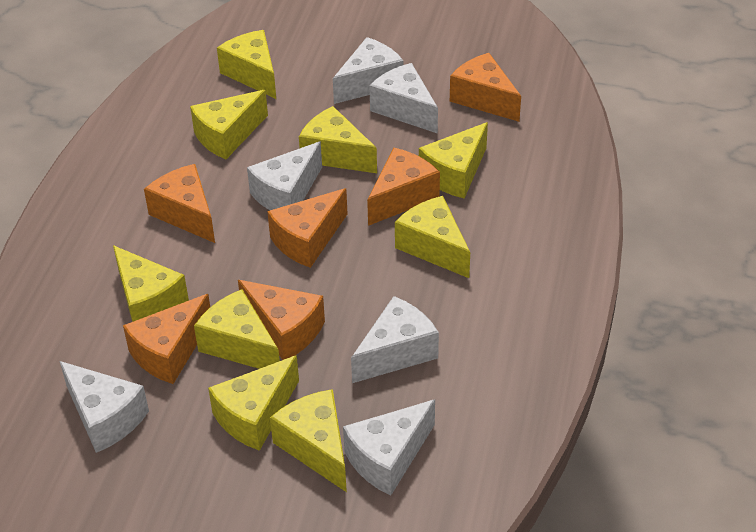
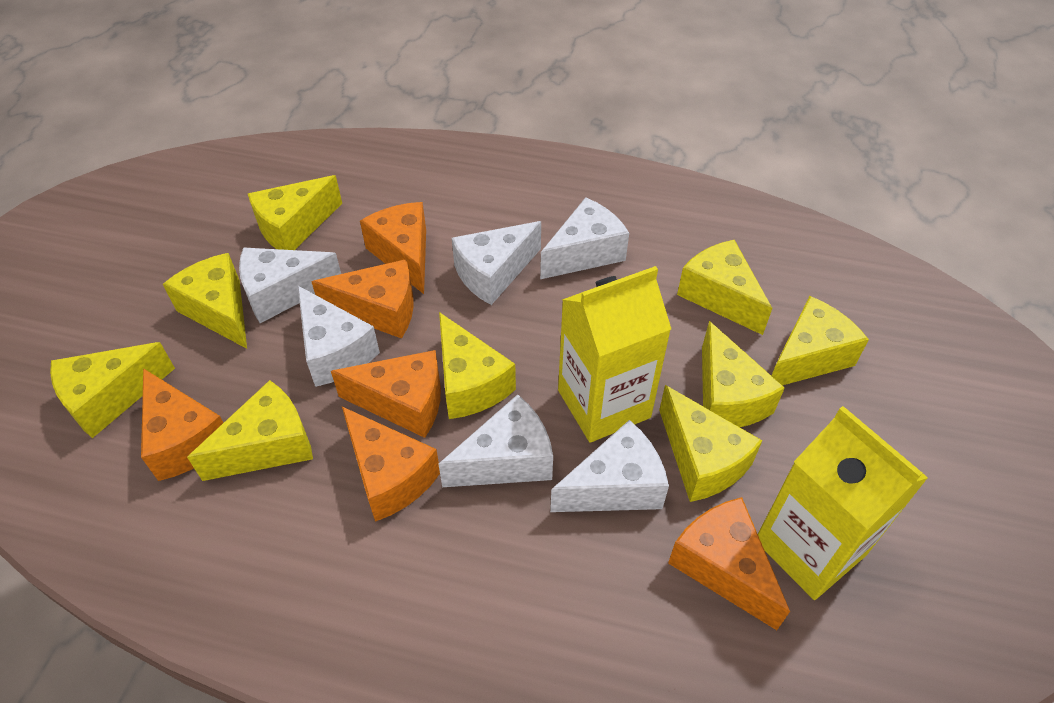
yellow carton: 0 -> 2

